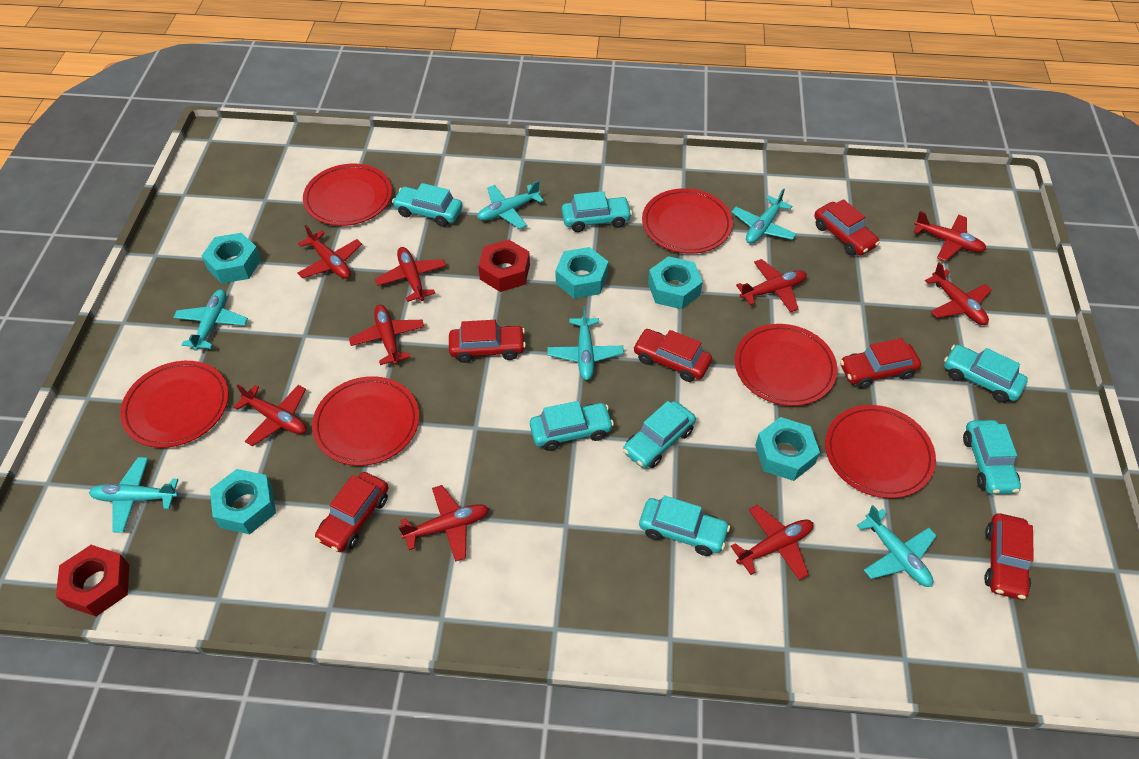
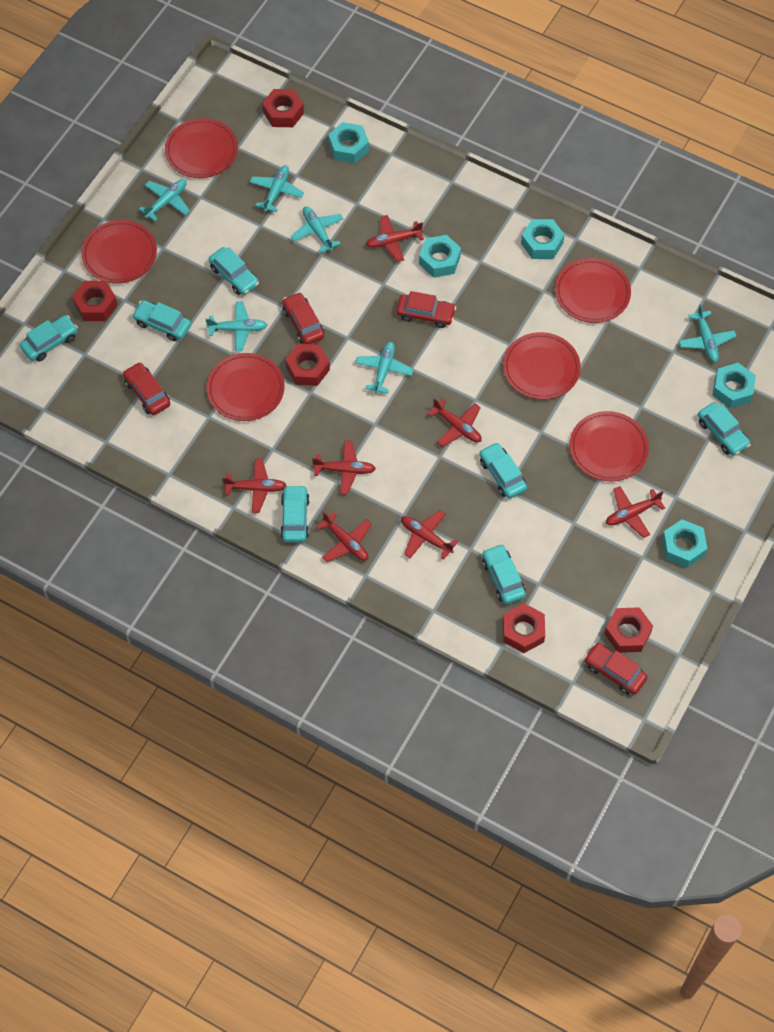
red car: 6 -> 4
red nut: 2 -> 5
red plane: 9 -> 7

